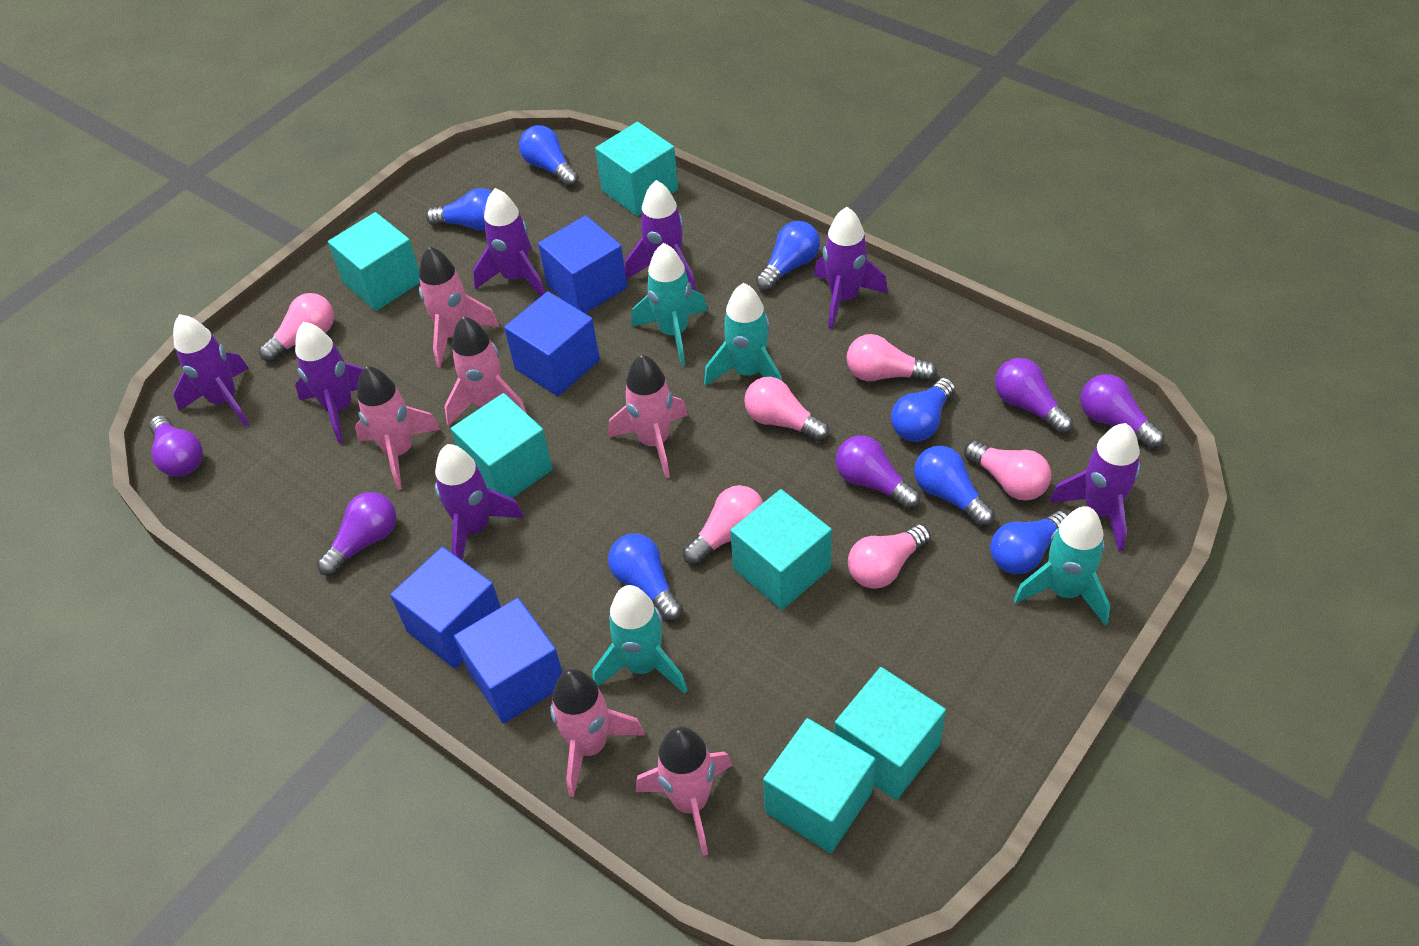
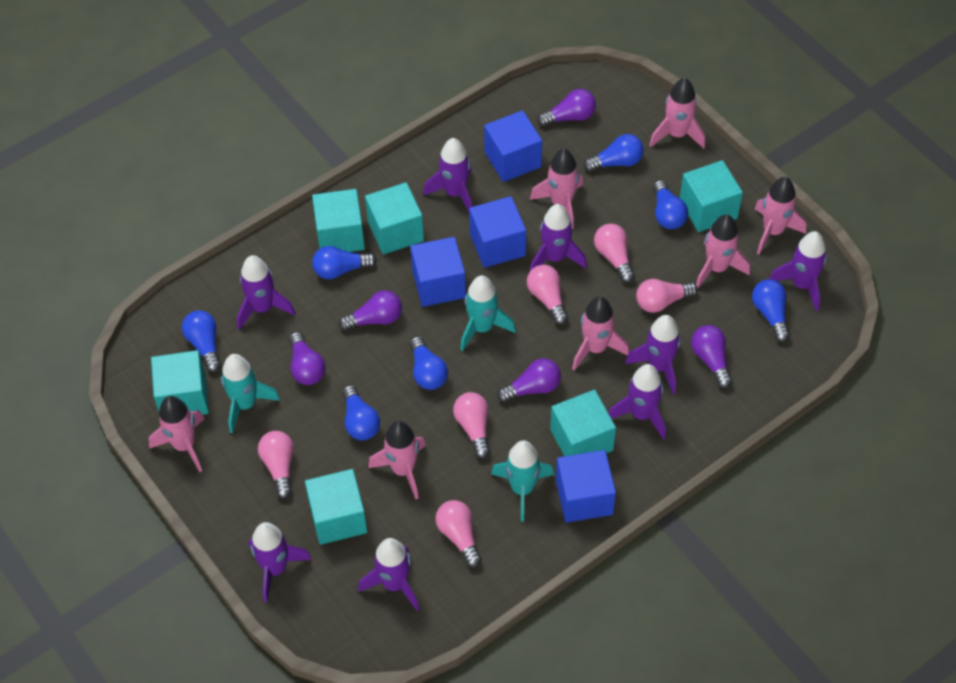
pink rocket: 6 -> 7
purple rocket: 7 -> 8
turquoise rocket: 4 -> 3

